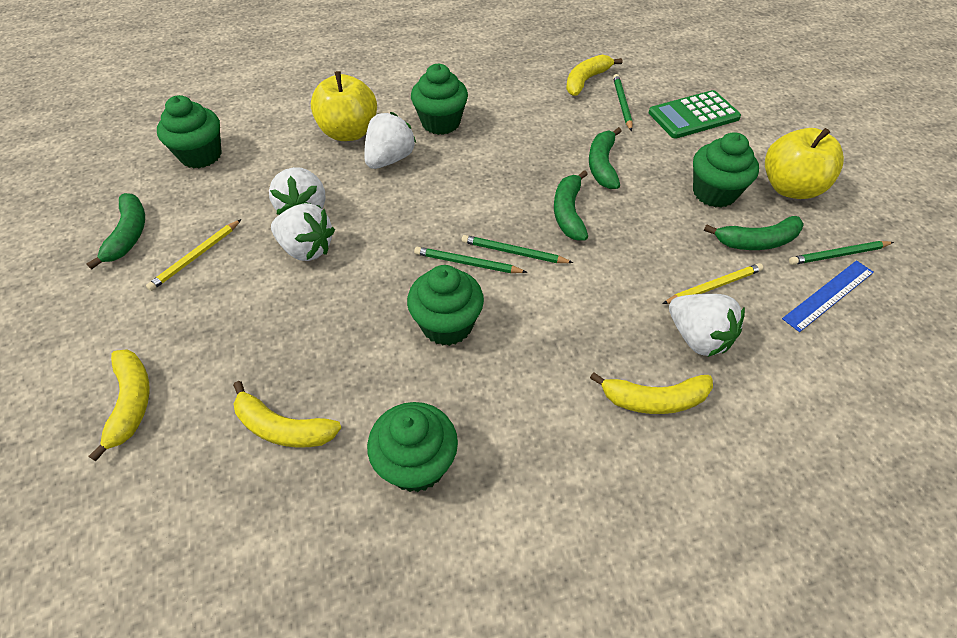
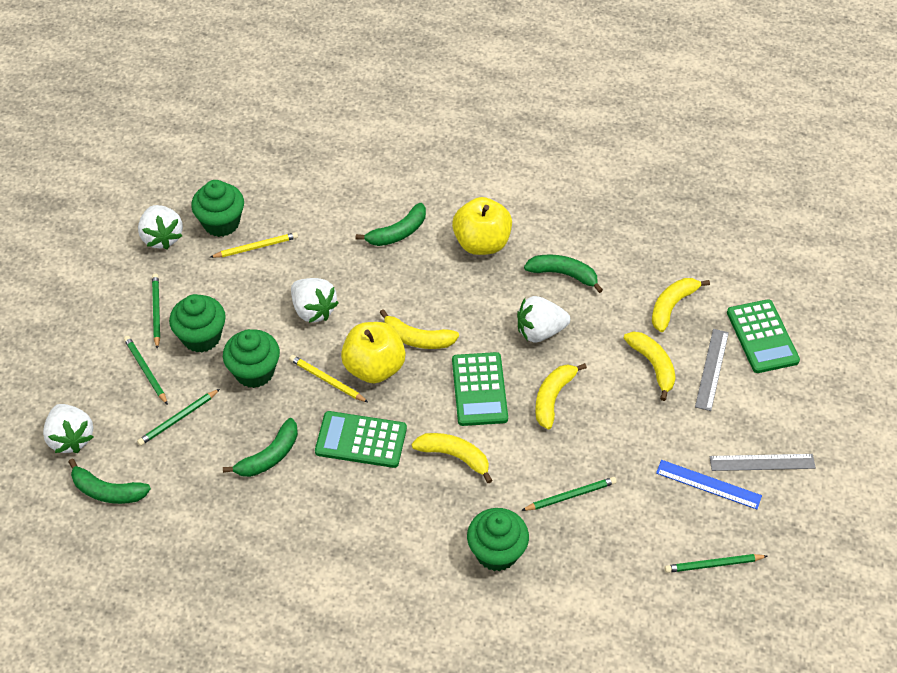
green calculator: 1 -> 3
green cupcake: 5 -> 4
green pencil: 4 -> 5
grey ruler: 0 -> 2
yellow banana: 4 -> 5

